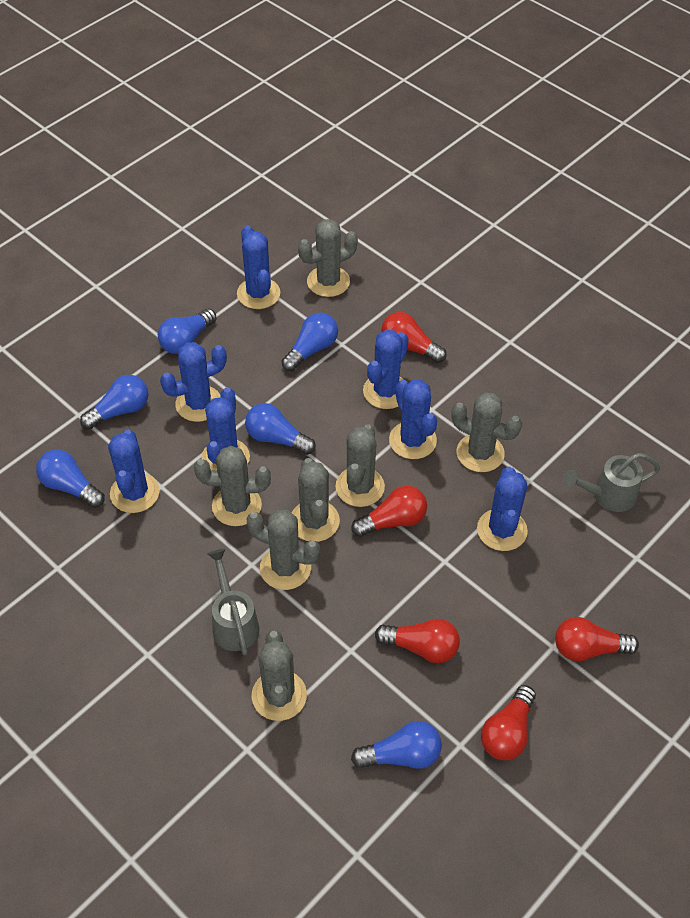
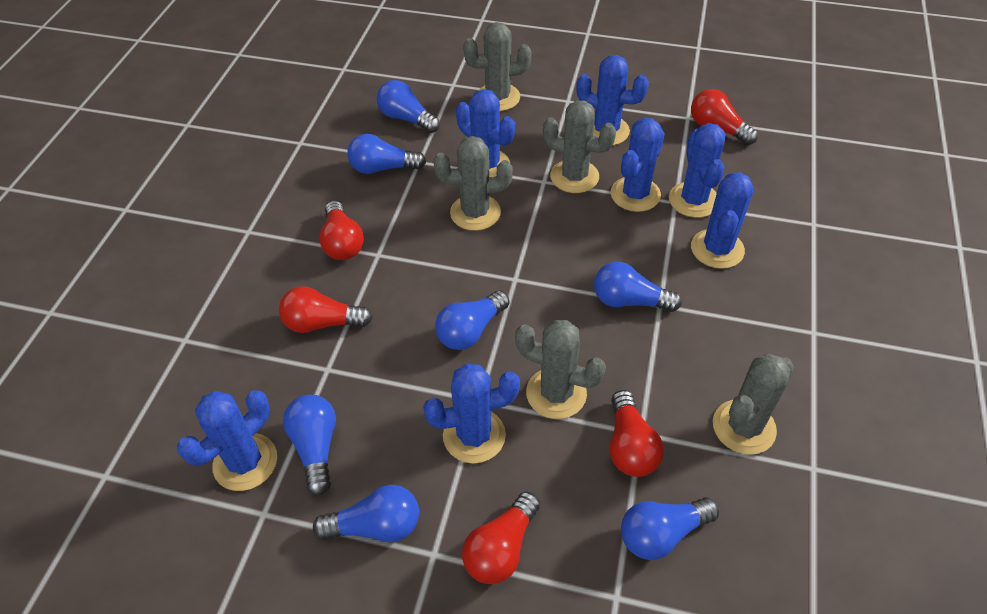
blue light bulb: 6 -> 7
grey cactus: 7 -> 5
grey watering can: 2 -> 0

